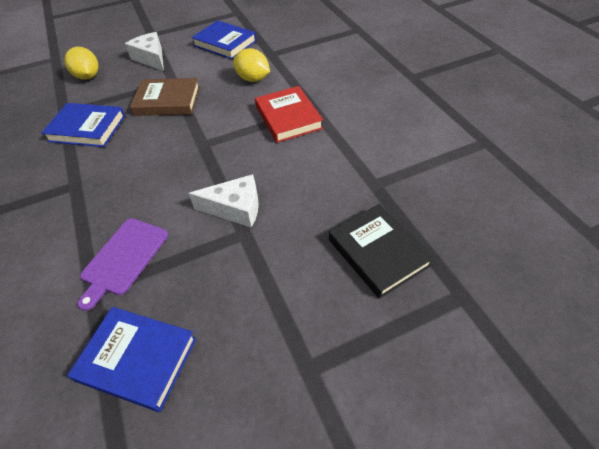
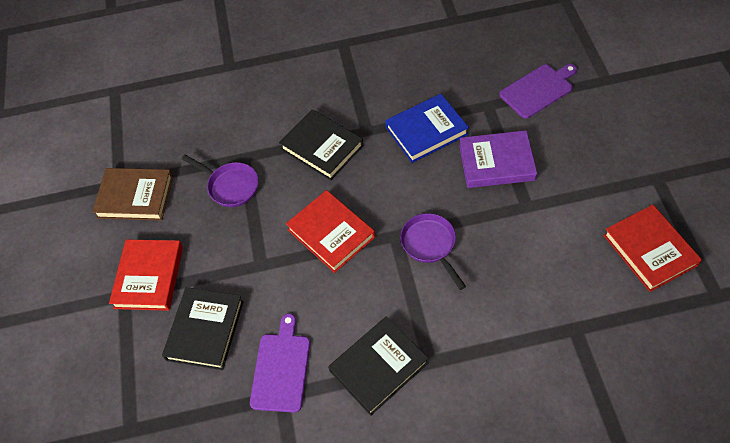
black book: 1 -> 3
blue book: 3 -> 1
purple book: 0 -> 1
purple cutting board: 1 -> 2
purple pan: 0 -> 2
red book: 1 -> 3
white cheese: 2 -> 0
yellow lemon: 2 -> 0

